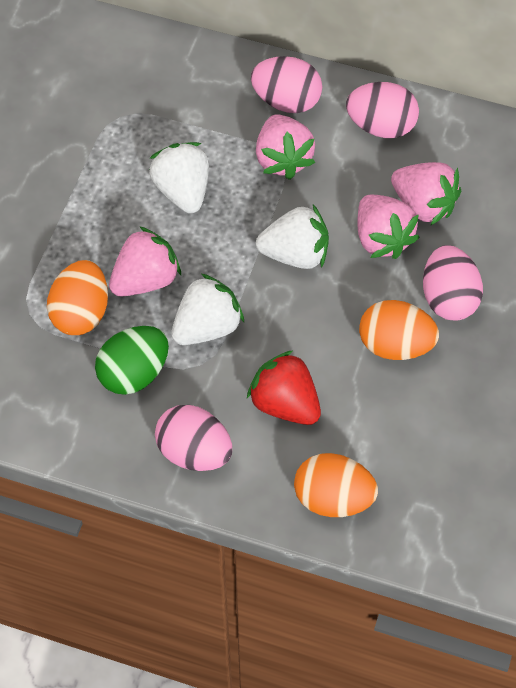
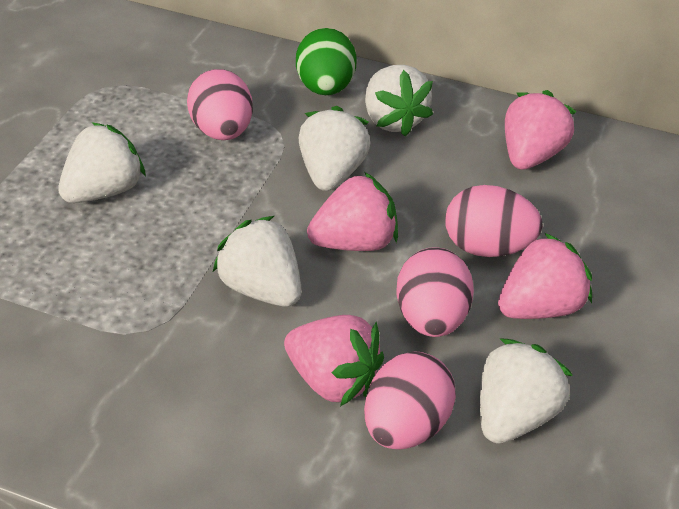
orange egg: 3 -> 0
red strawberry: 1 -> 0
white strawberry: 3 -> 5

